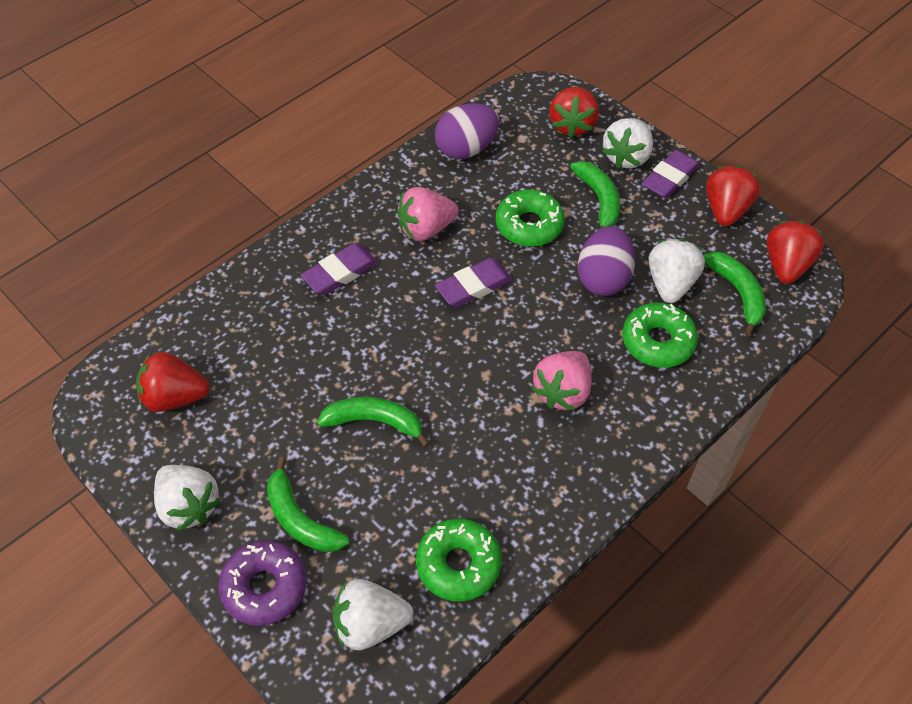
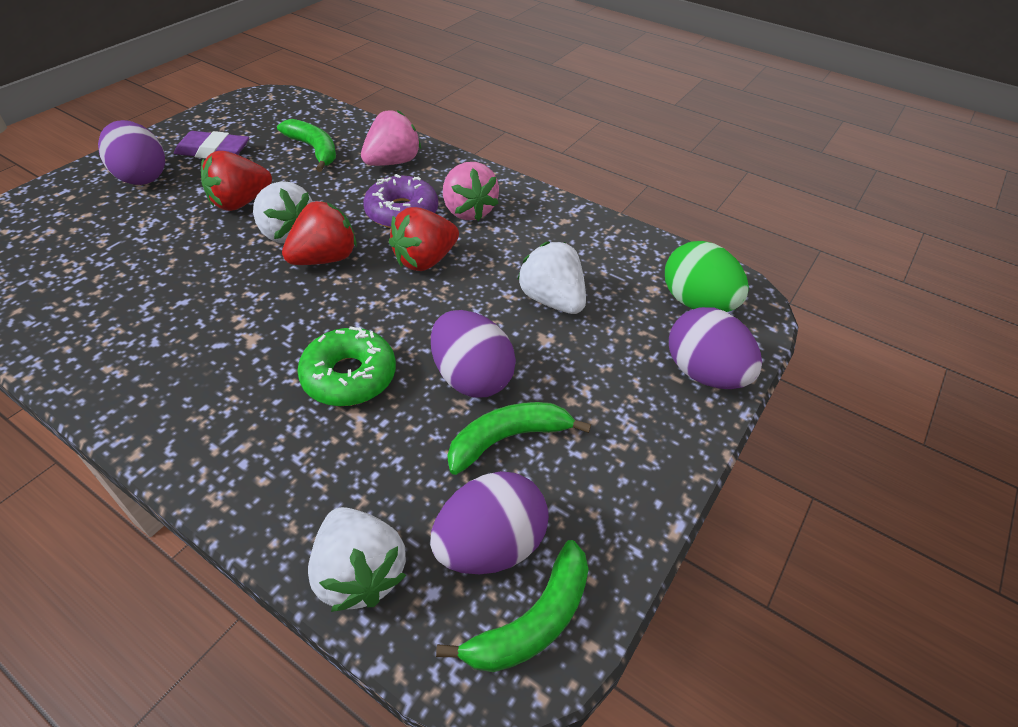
green banana: 4 -> 3
green donut: 3 -> 1
green egg: 0 -> 1
purple egg: 2 -> 4
purple eraser: 3 -> 1
red strawberry: 4 -> 3
white strawberry: 4 -> 3

